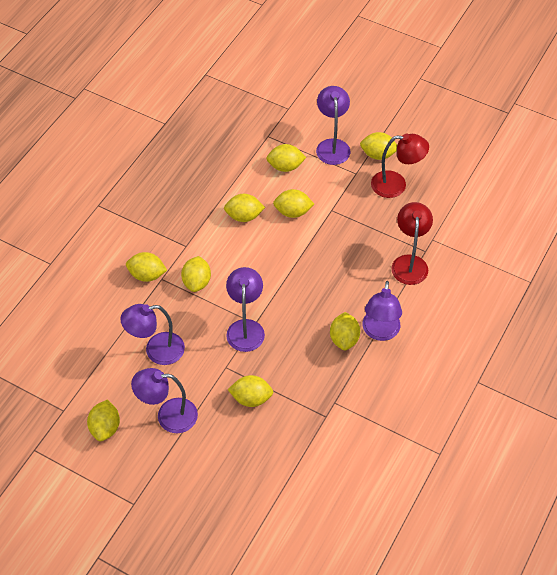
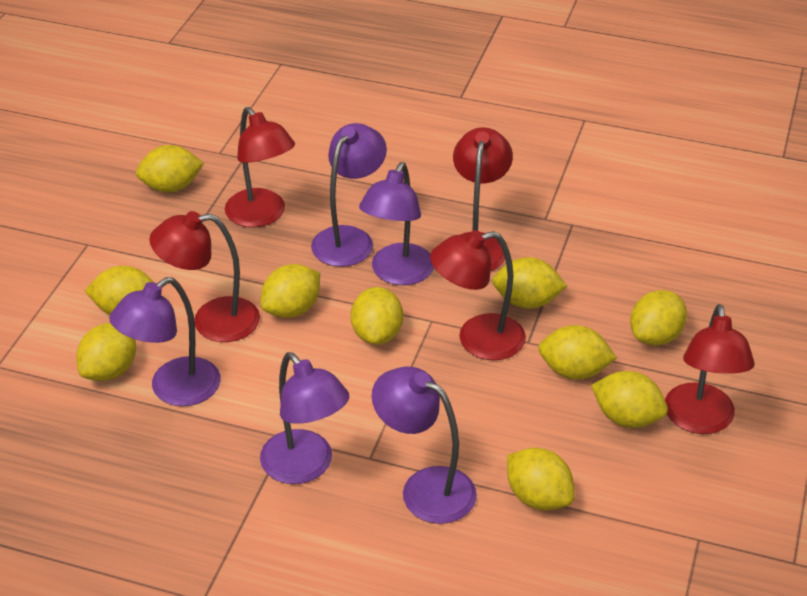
red lamp: 2 -> 5
yellow lemon: 9 -> 10

